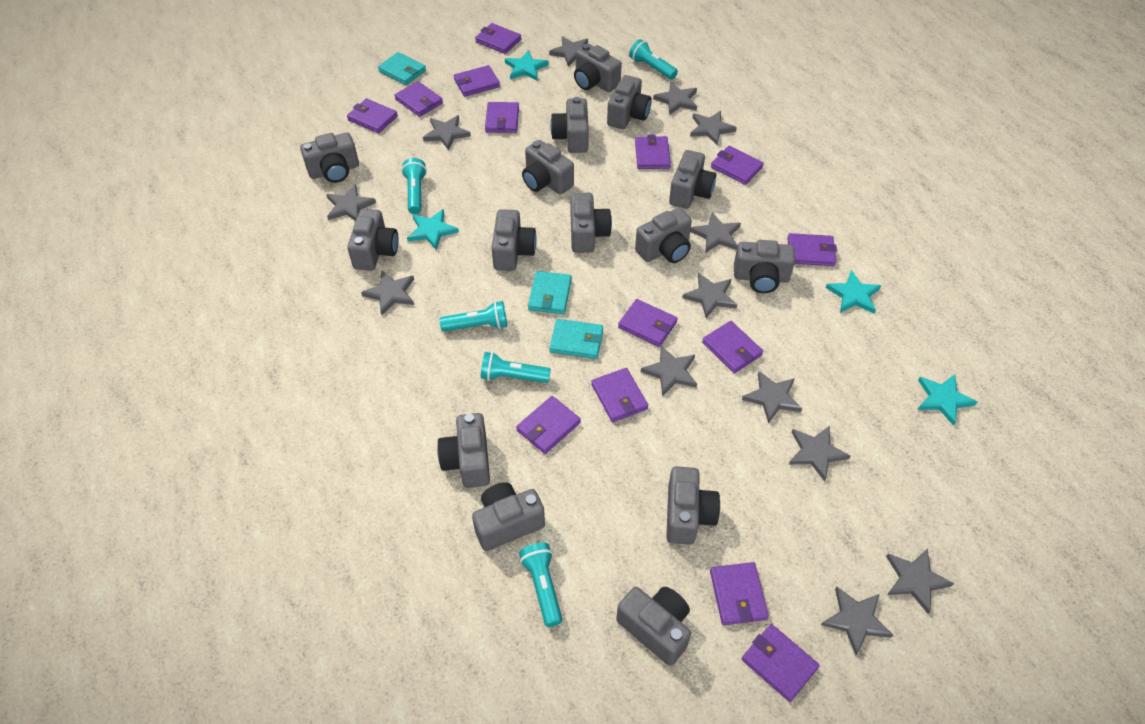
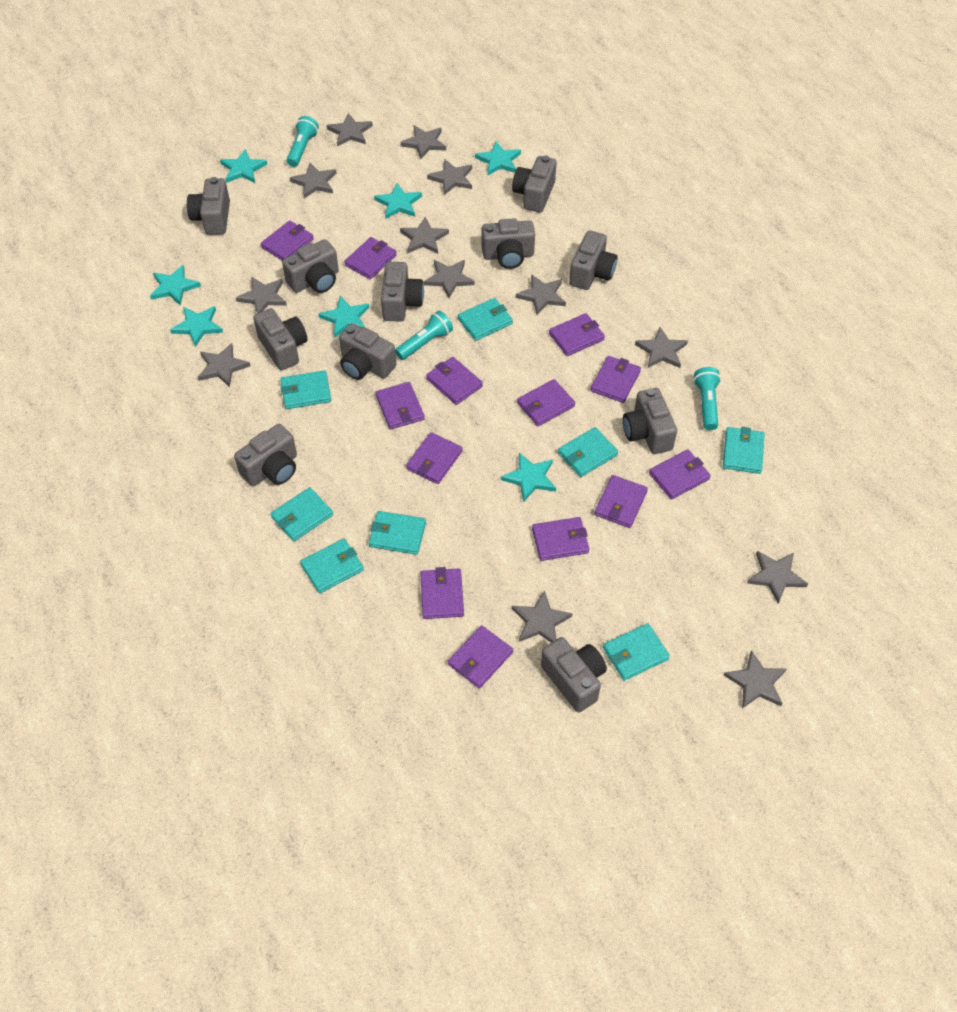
grey camera: 15 -> 11
purple wallet: 14 -> 13
turquoise flashlight: 5 -> 3
turquoise star: 4 -> 7
turquoise wallet: 3 -> 8

